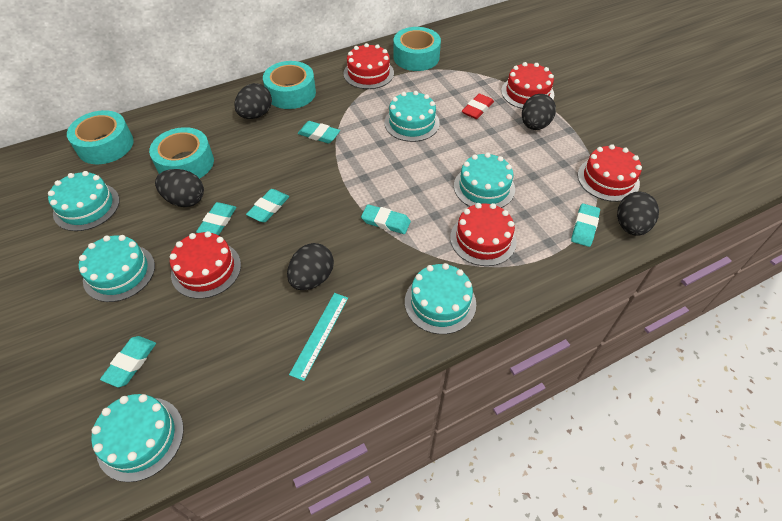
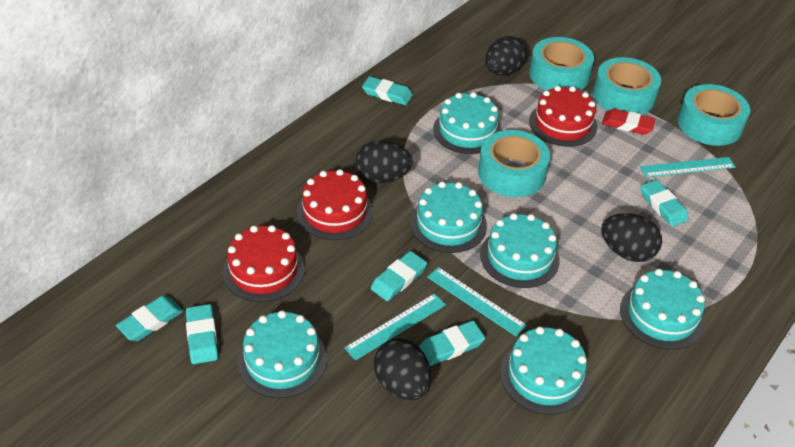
black egg: 5 -> 4
red cake: 5 -> 3
turquoise ruler: 1 -> 3

